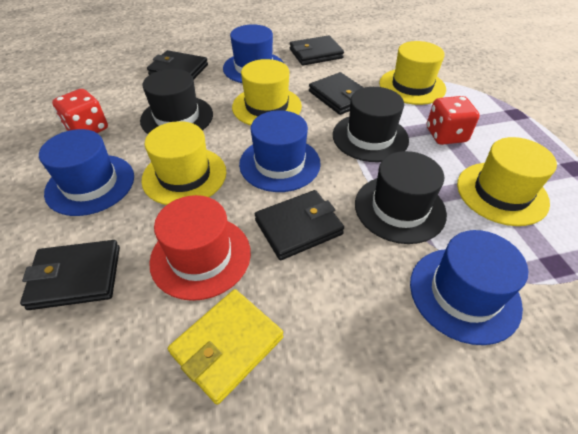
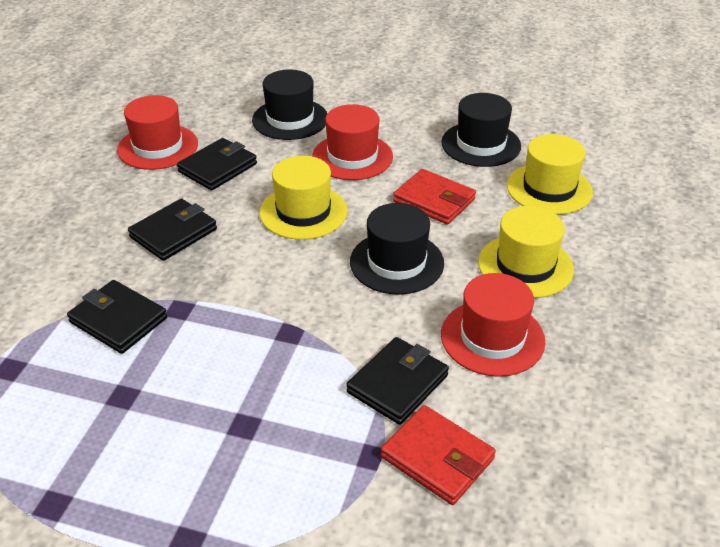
black wallet: 5 -> 4
blue hat: 4 -> 0
red dice: 2 -> 0
red hat: 1 -> 3
red wallet: 0 -> 2
yellow hat: 4 -> 3
yellow wallet: 1 -> 0

